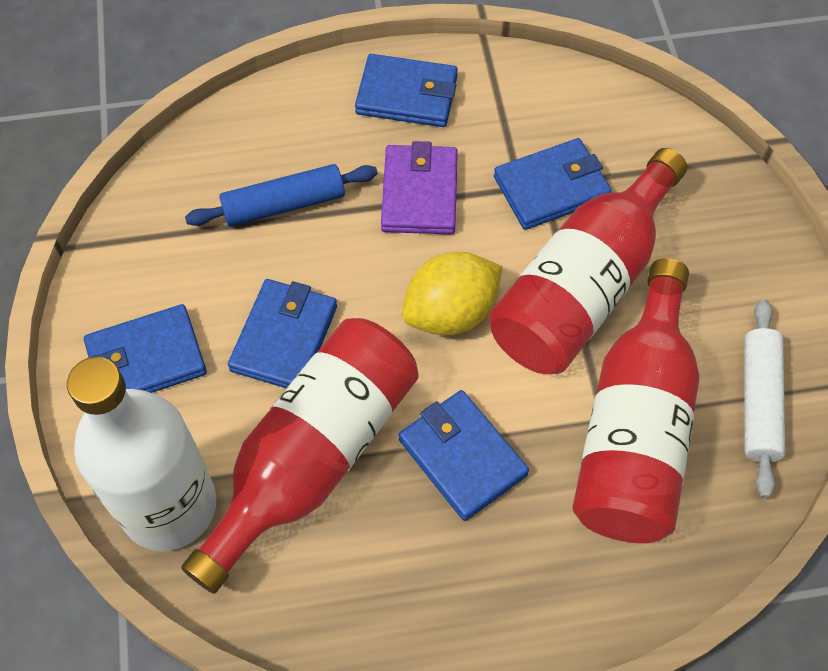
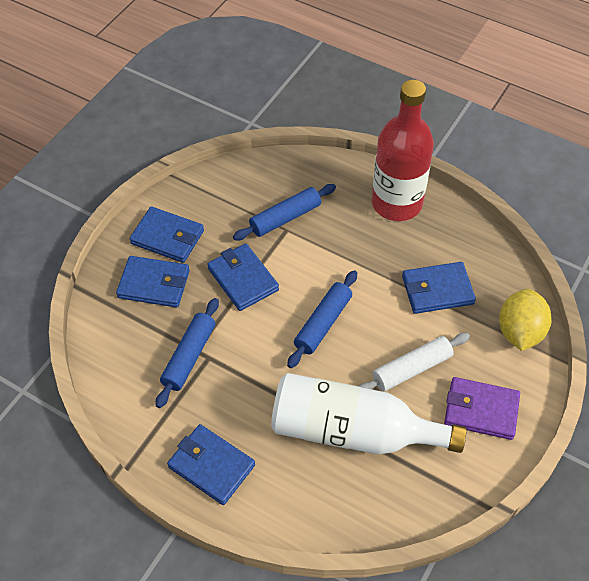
blue rolling pin: 1 -> 3
red bottle: 3 -> 1

